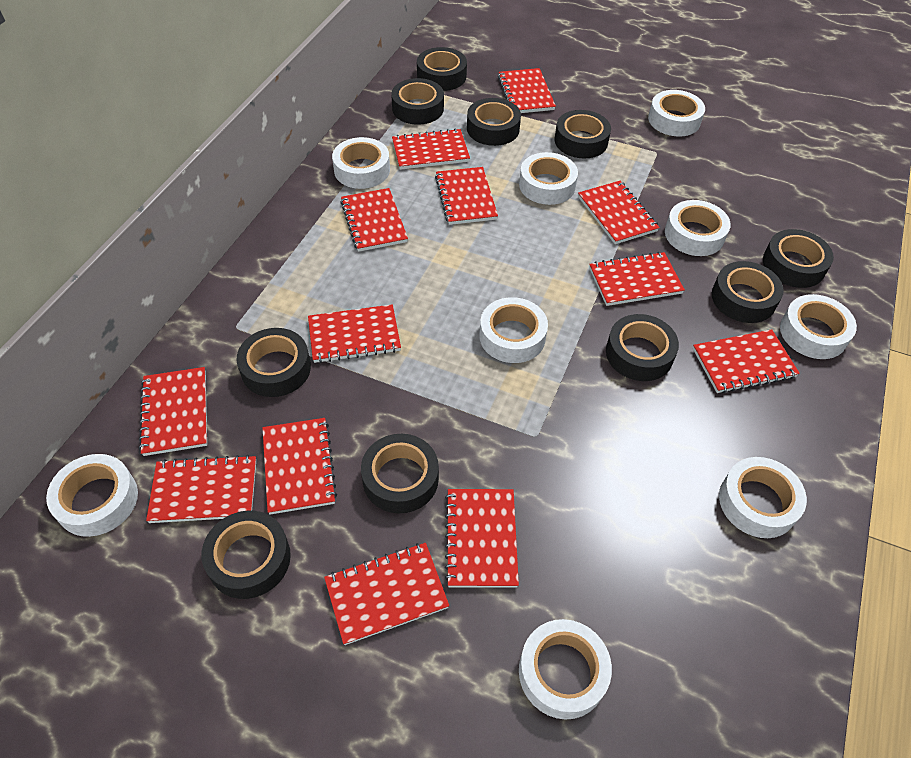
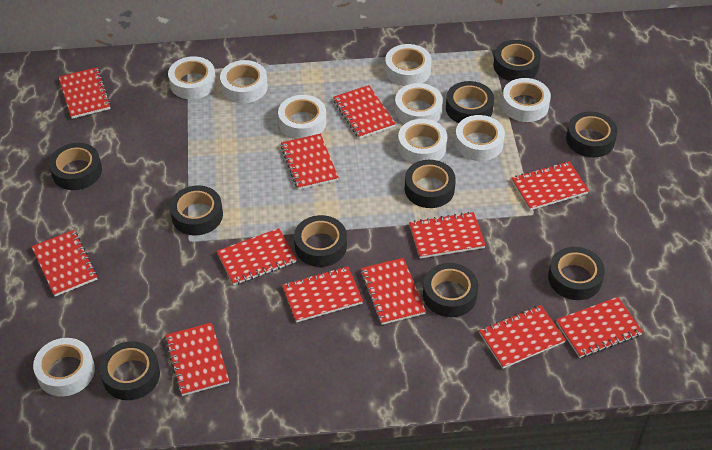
red notebook: 13 -> 12

